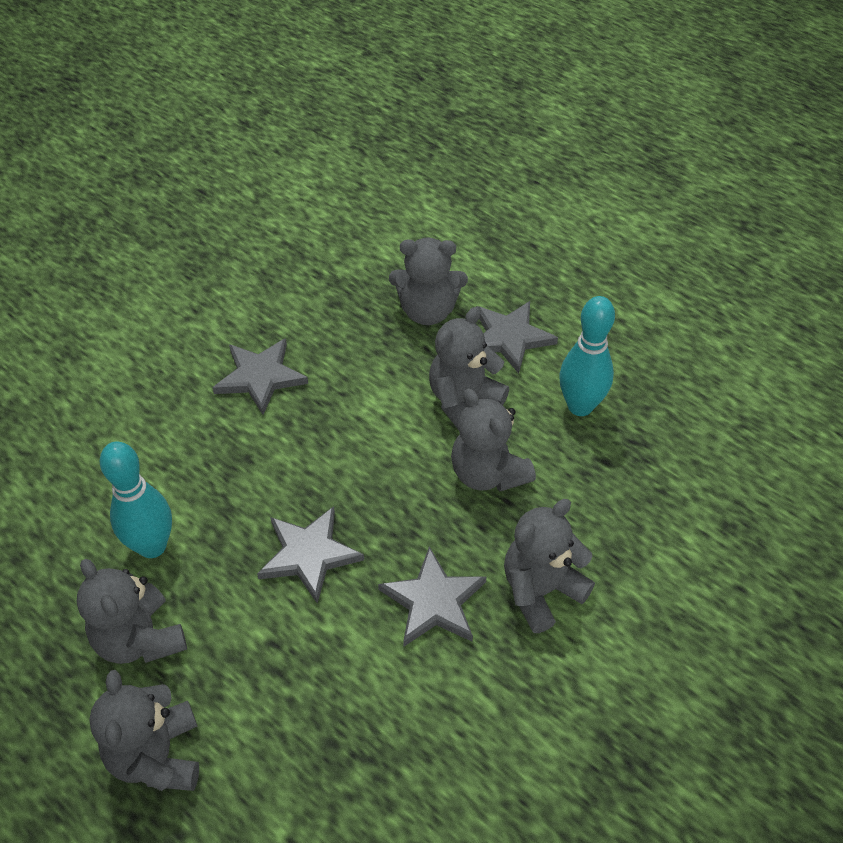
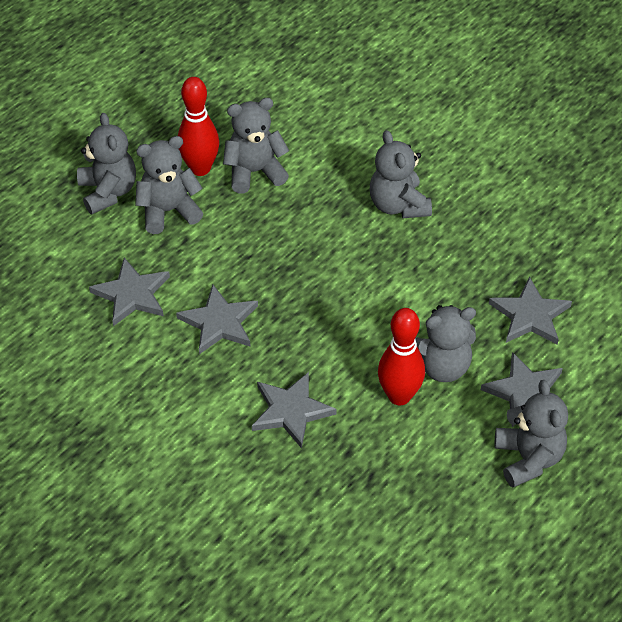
grey star: 4 -> 5
red bowling pin: 0 -> 2
turquoise bowling pin: 2 -> 0

